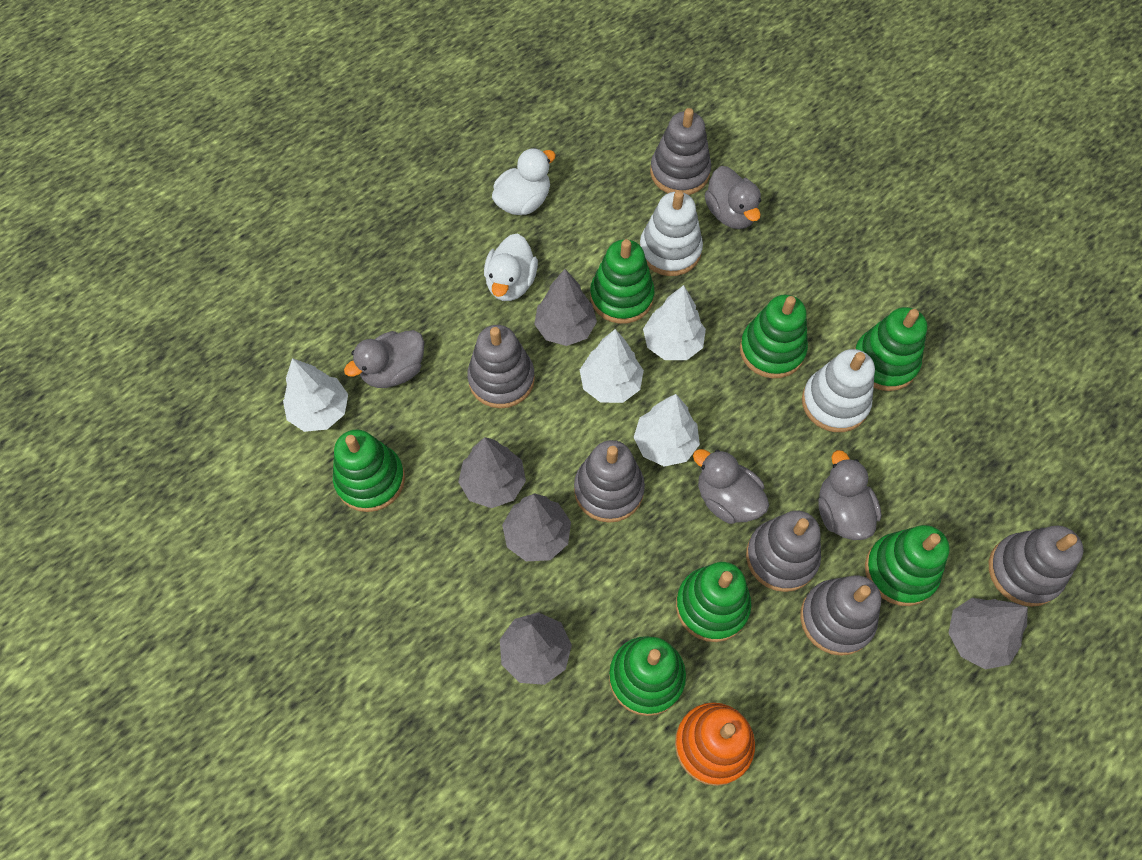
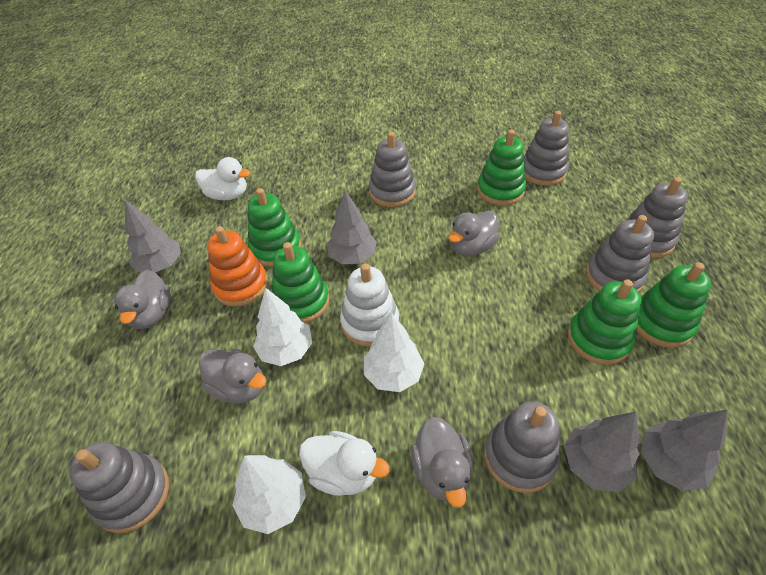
green stacking toy: 7 -> 5
grey tree: 5 -> 4
white stacking toy: 2 -> 1
white tree: 4 -> 3

